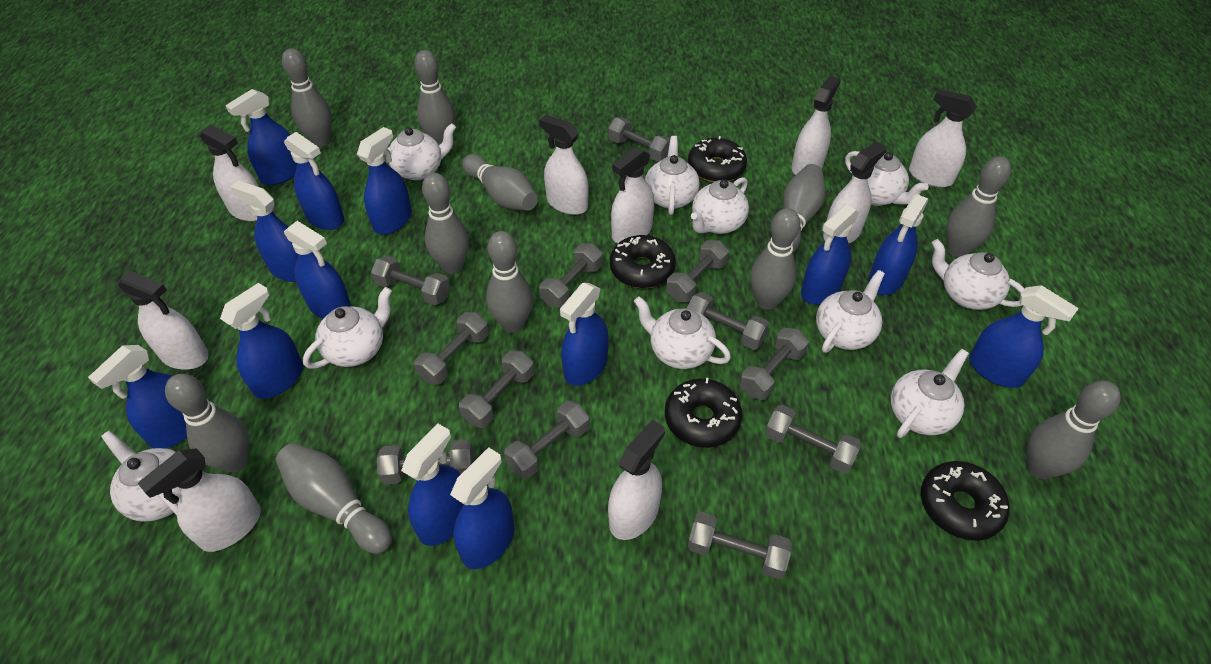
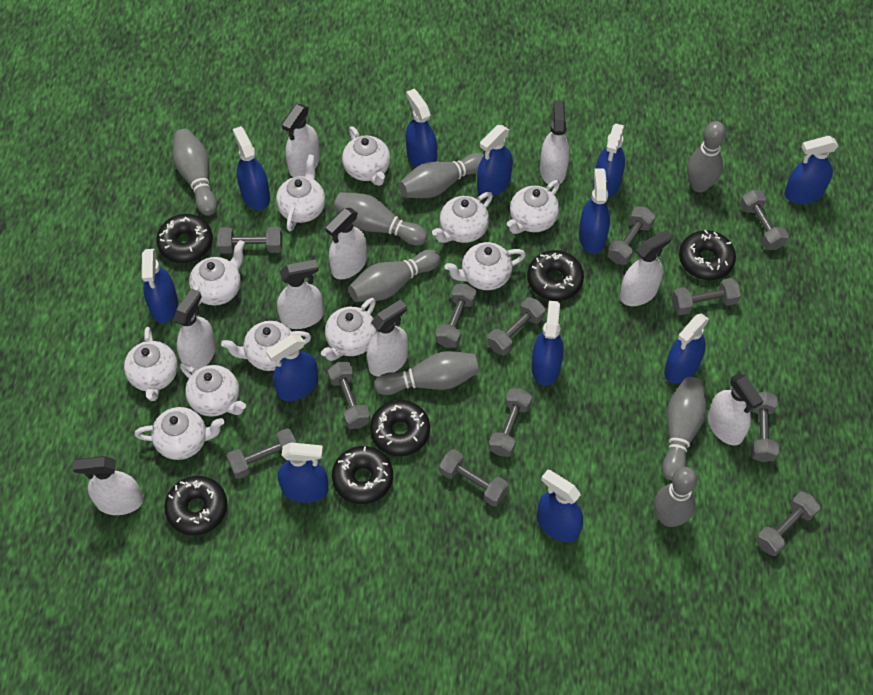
black donut: 4 -> 6
blue spray bottle: 13 -> 12
grey bowling pin: 11 -> 8
white teapot: 10 -> 11

